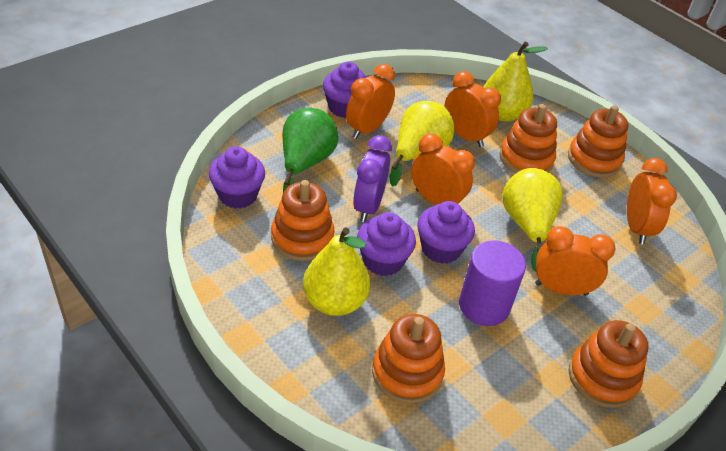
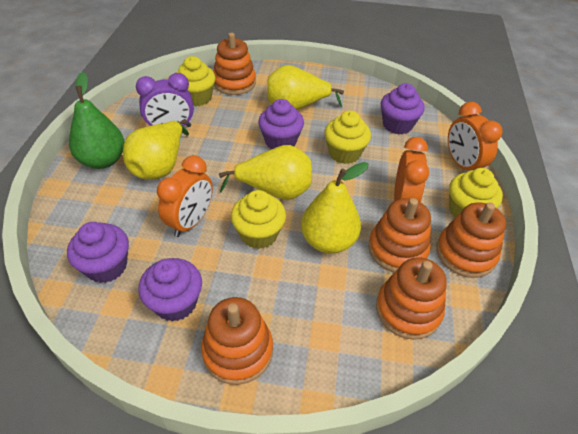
orange clock: 5 -> 3
purple cylinder: 1 -> 0
yellow cupcake: 0 -> 4

